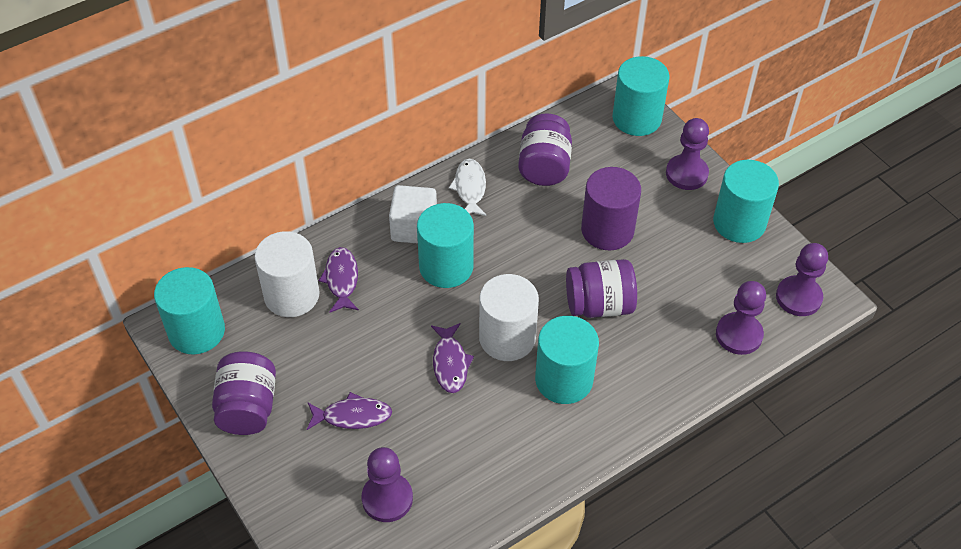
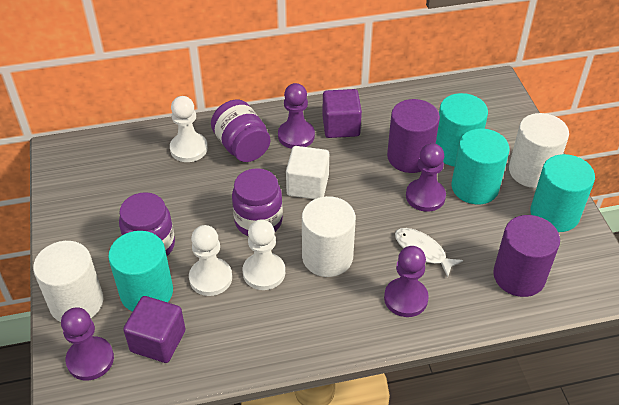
purple cube: 0 -> 2
purple cylinder: 1 -> 2
purple fish: 3 -> 0
turquoise cylinder: 5 -> 4
white cylinder: 2 -> 3
white pawn: 0 -> 3

